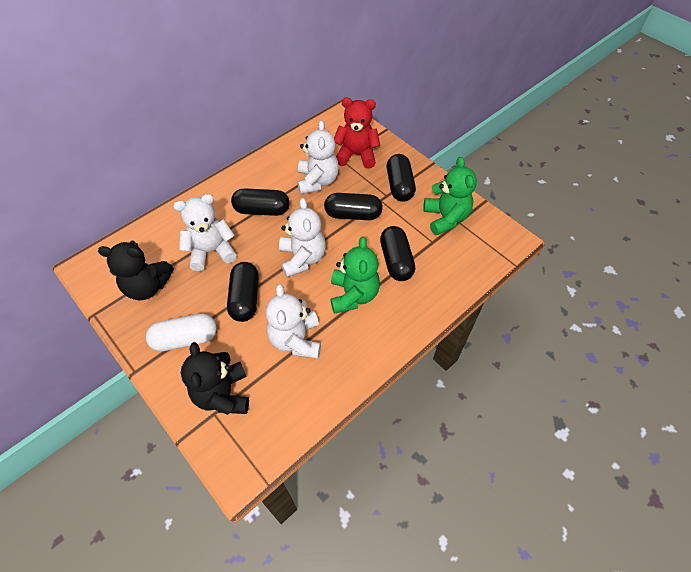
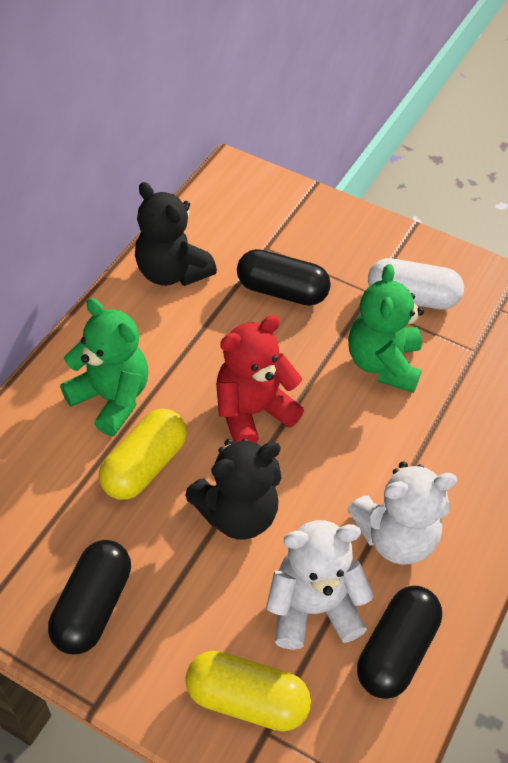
black capsule: 5 -> 3
white teddy bear: 4 -> 2
yellow capsule: 0 -> 2

